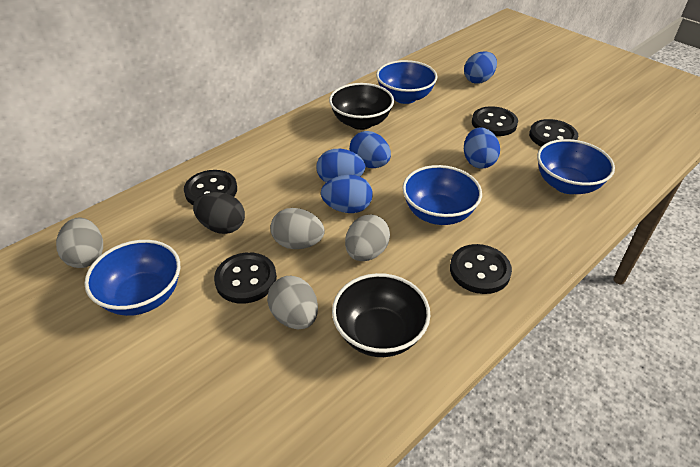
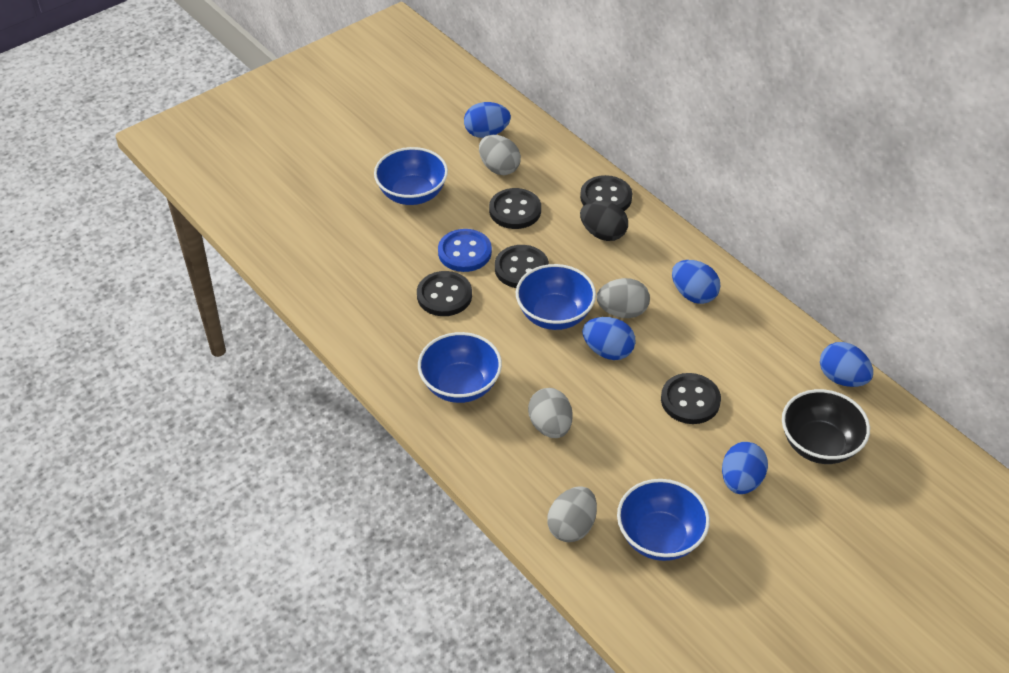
black bowl: 2 -> 1
blue button: 0 -> 1

